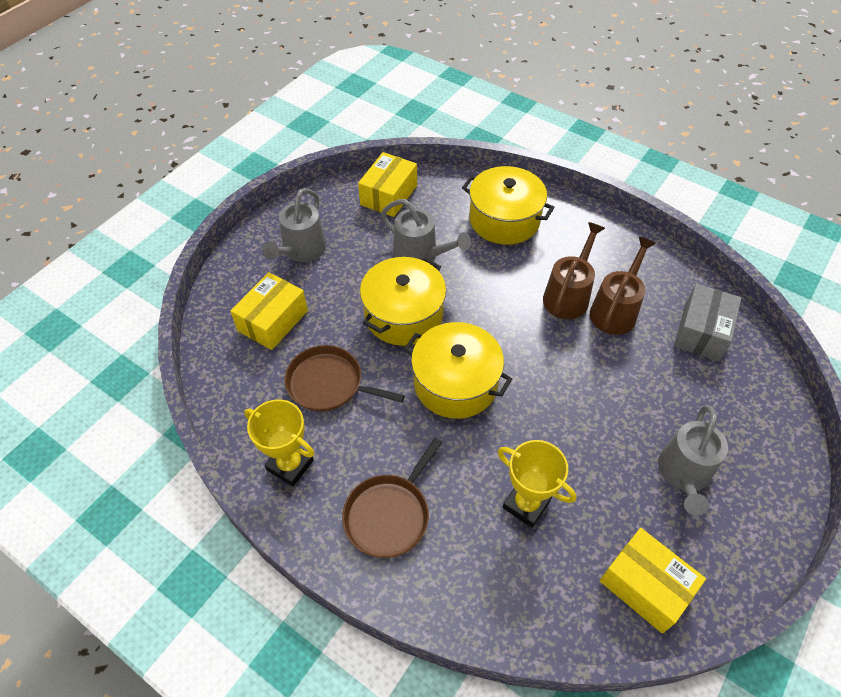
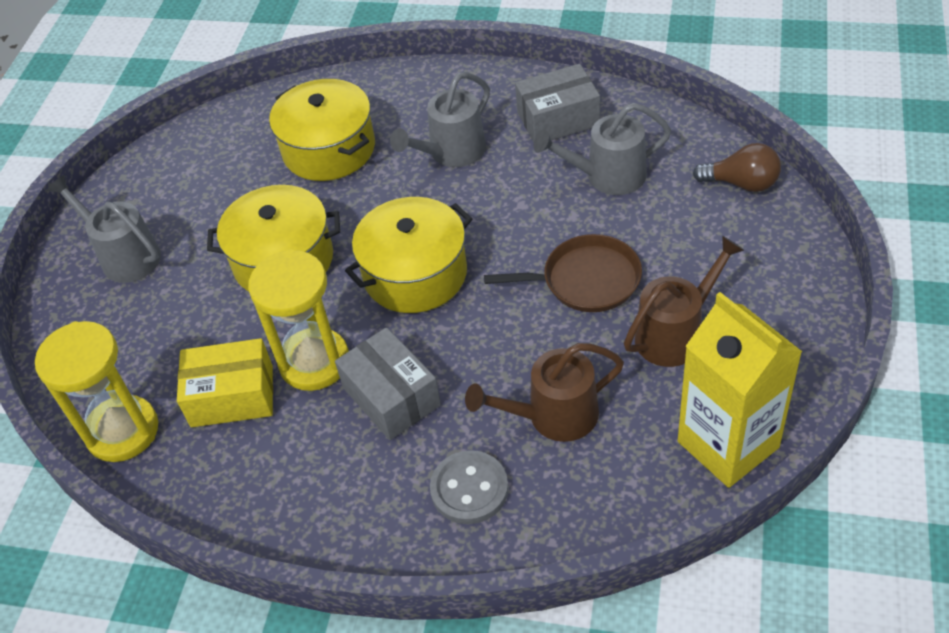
brown light bulb: 0 -> 1
brown pan: 2 -> 1
grey box: 1 -> 2
grey button: 0 -> 1
yellow box: 3 -> 1
yellow carton: 0 -> 1
yellow hourglass: 0 -> 2
yellow trophy: 2 -> 0

